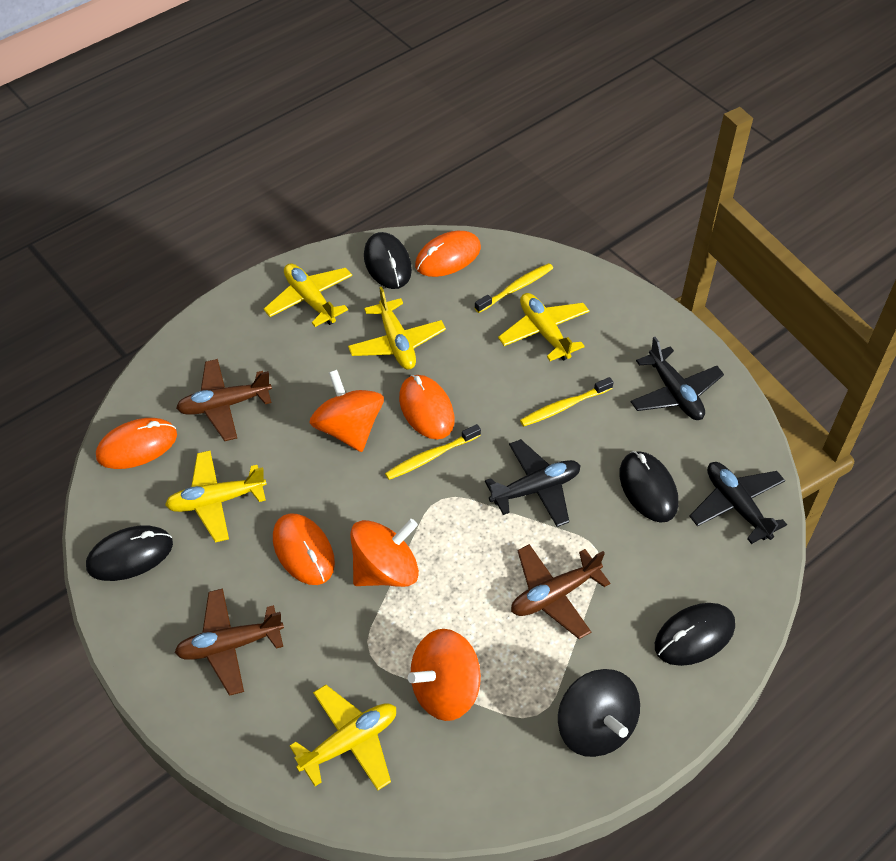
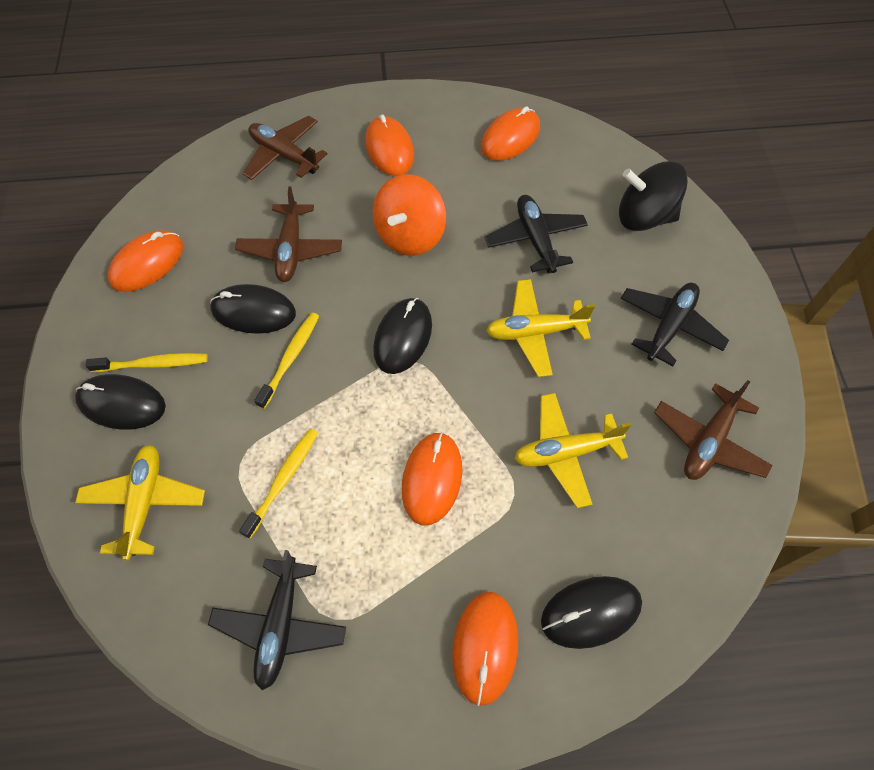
orange mouse: 4 -> 5
orange spinning top: 3 -> 1
yellow plane: 5 -> 3

